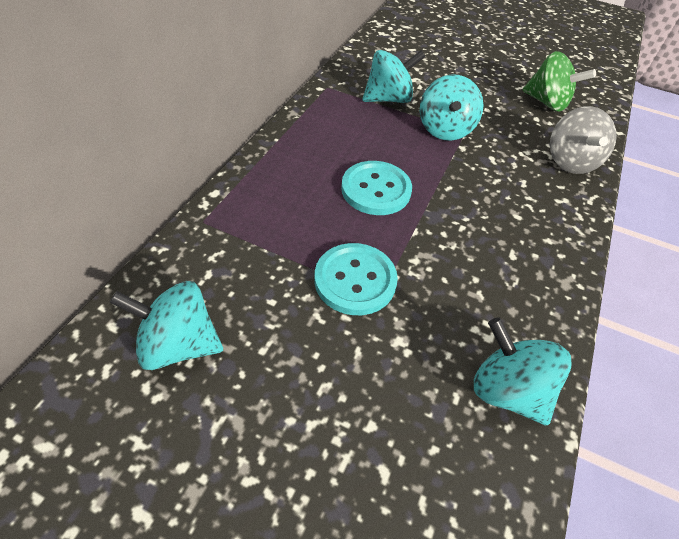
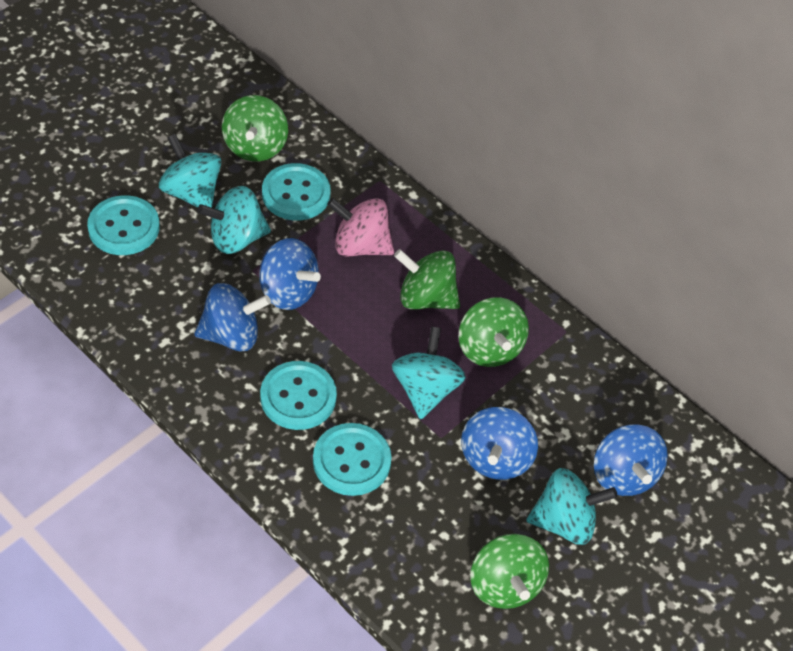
blue spinning top: 0 -> 4
green spinning top: 1 -> 4
grey spinning top: 1 -> 0
pink spinning top: 0 -> 1
turquoise button: 2 -> 4

